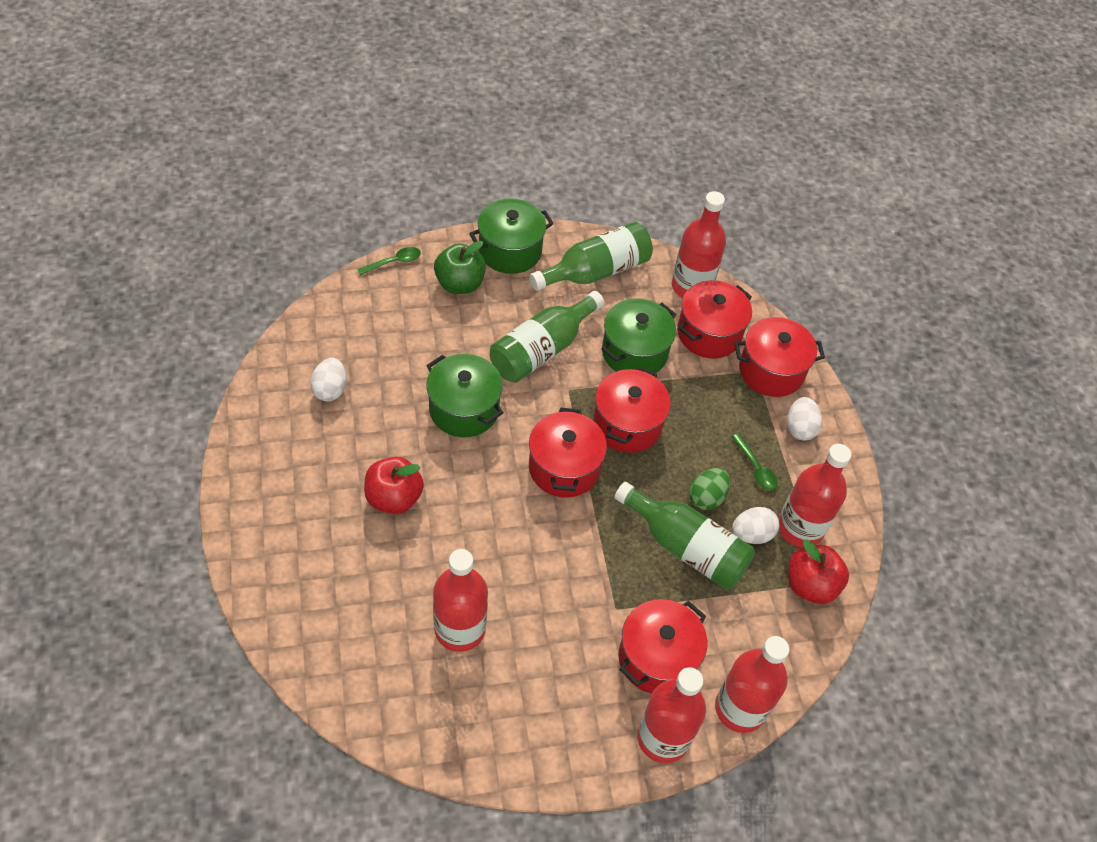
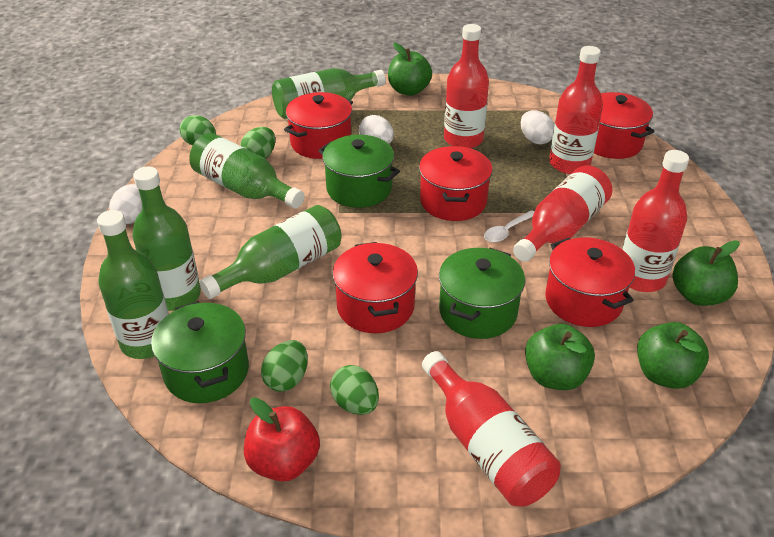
green apple: 1 -> 4
green bottle: 3 -> 5
green egg: 1 -> 4
green spoon: 2 -> 0
red apple: 2 -> 1
white spoon: 0 -> 1

